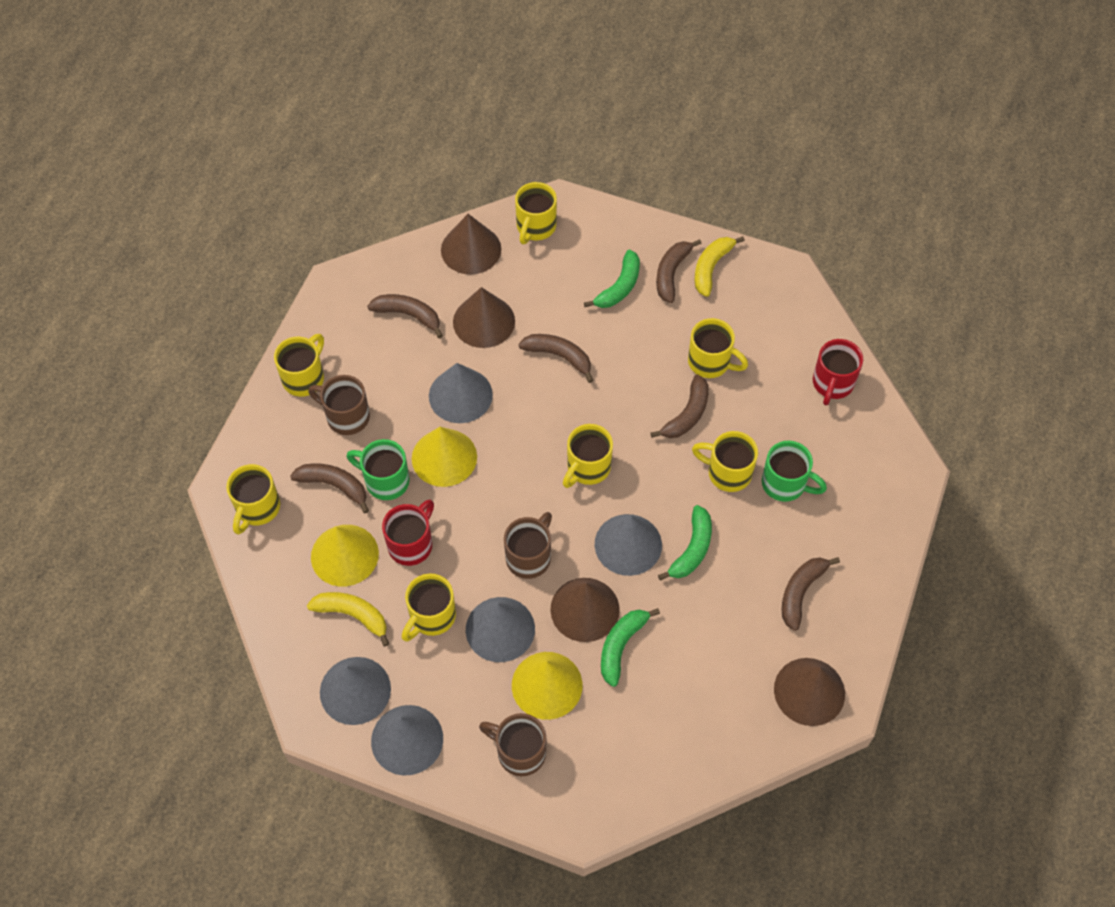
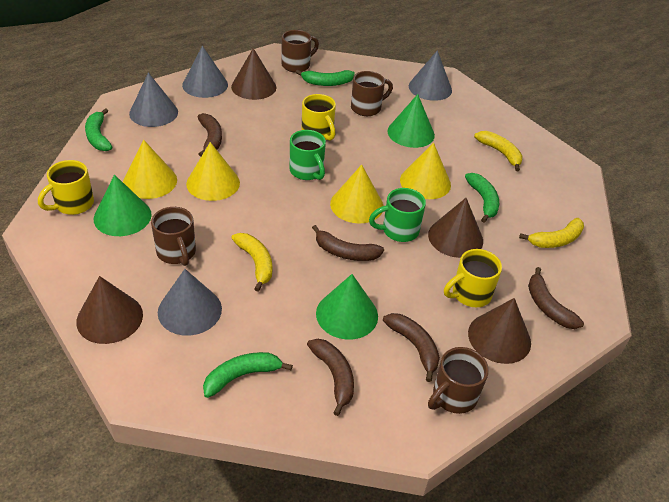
brown banana: 6 -> 5
brown mug: 3 -> 4
green banana: 3 -> 4
green cone: 0 -> 3
grey cone: 5 -> 4
red mug: 2 -> 0
yellow banana: 2 -> 3
yellow cone: 3 -> 4
yellow mug: 7 -> 3

